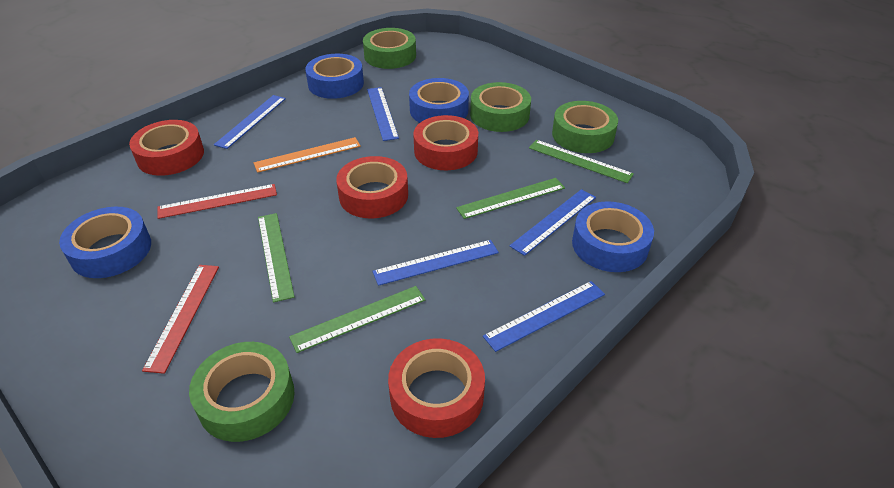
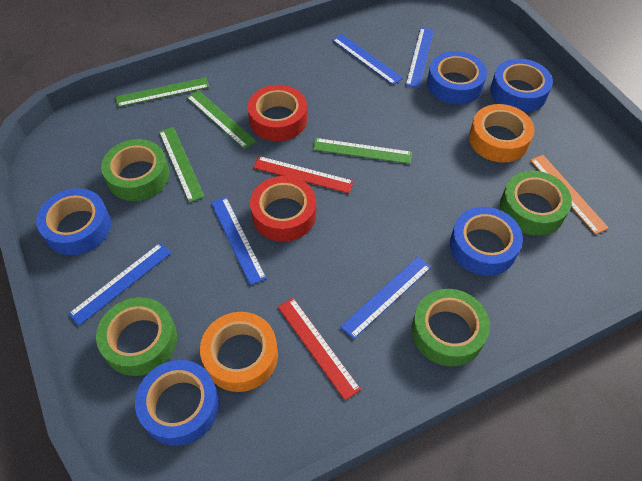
blue tape: 4 -> 5
orange tape: 0 -> 2
red tape: 4 -> 2

